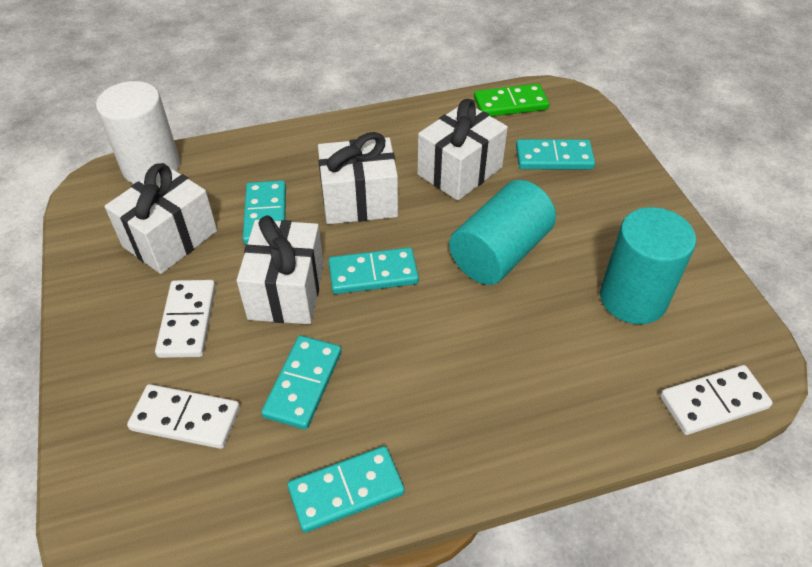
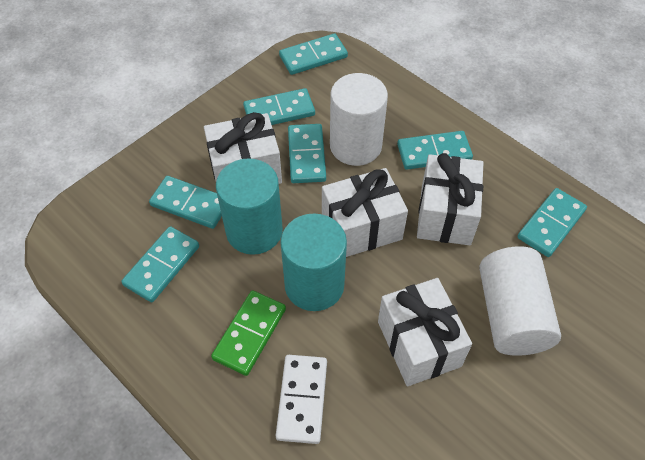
turquoise domino: 5 -> 7
white cylinder: 1 -> 2
white domino: 3 -> 1

